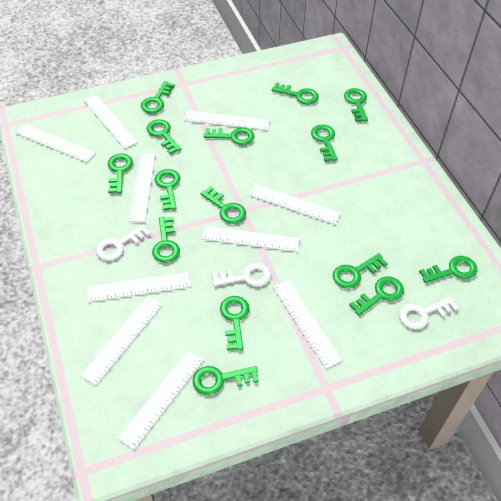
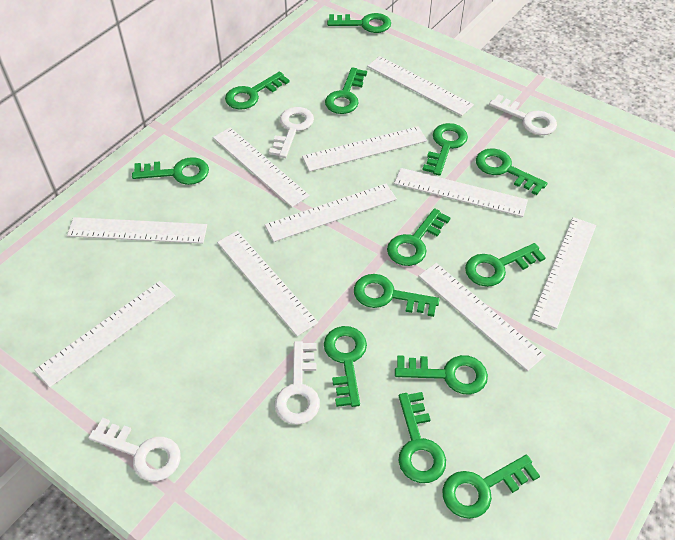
green key: 15 -> 13
white key: 3 -> 4

